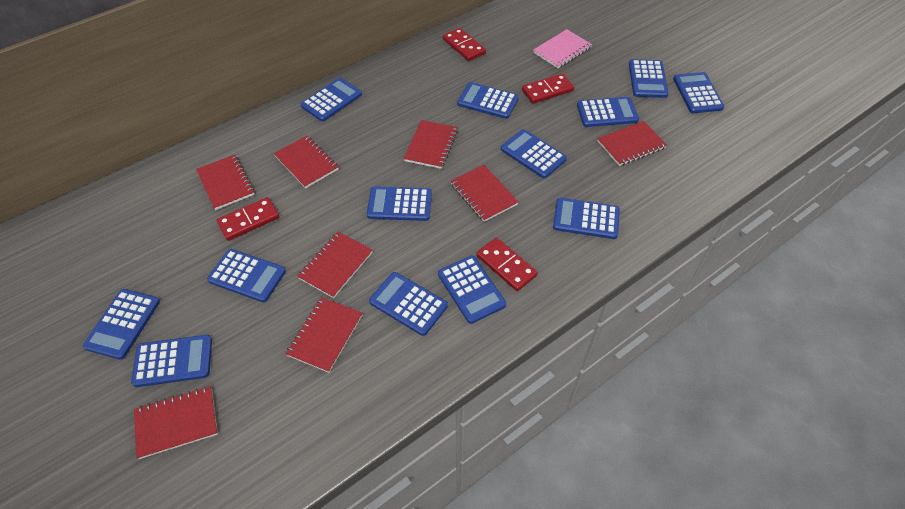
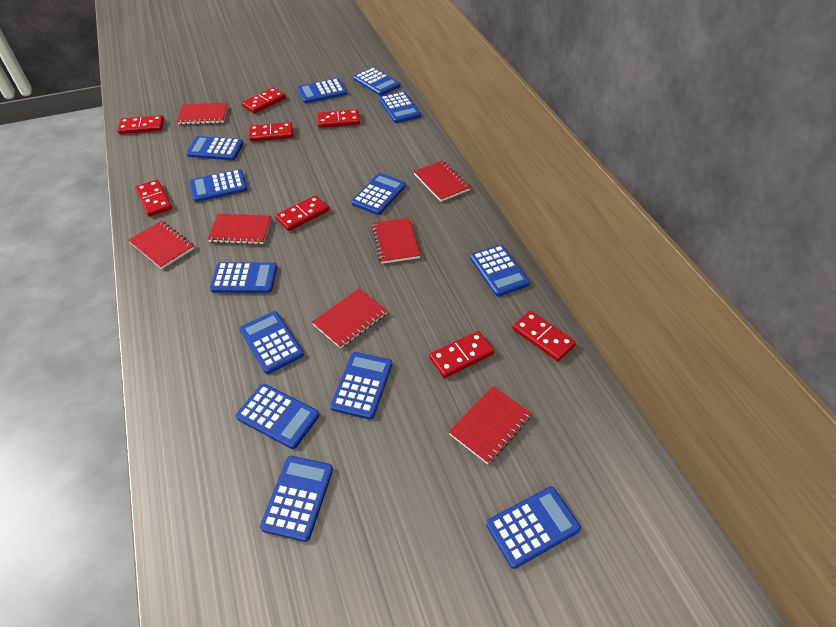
pink notebook: 1 -> 0
red domino: 4 -> 8
red notebook: 8 -> 7

